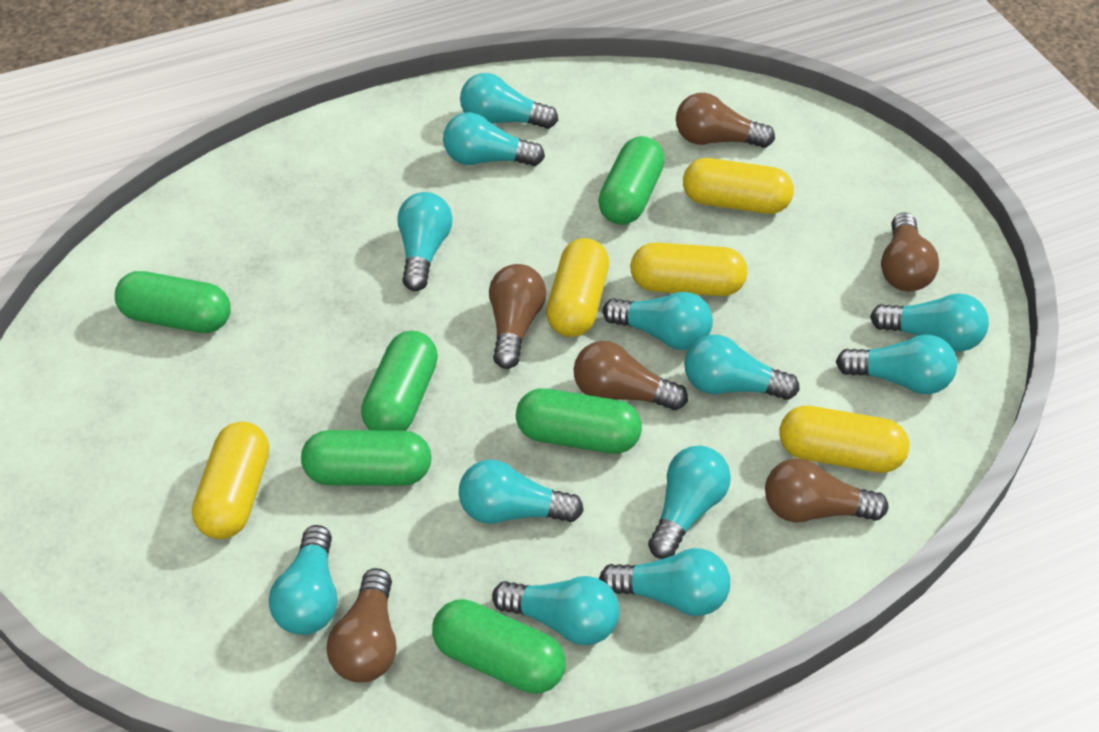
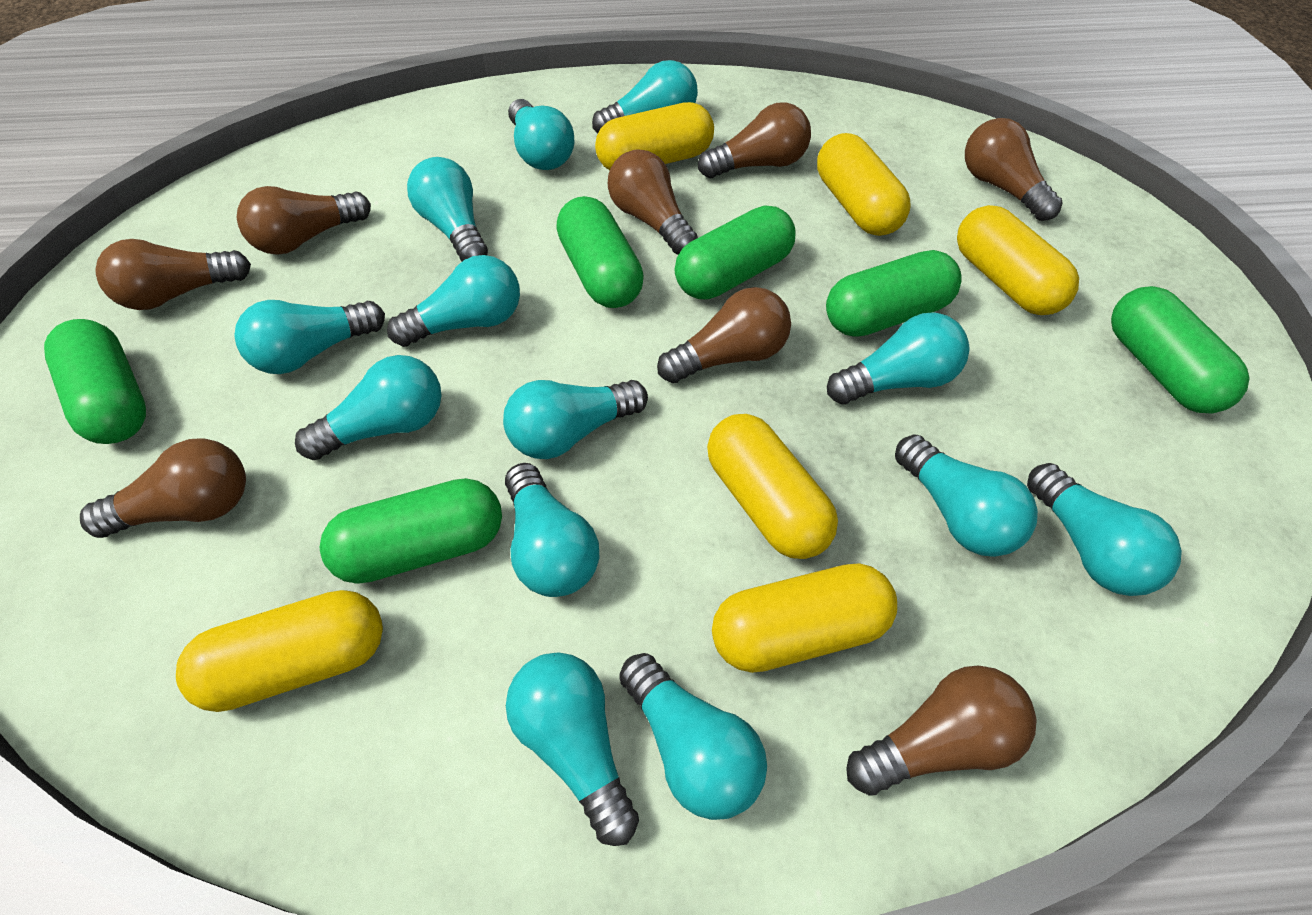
brown light bulb: 6 -> 8
turquoise light bulb: 12 -> 13
yellow capsule: 5 -> 6

